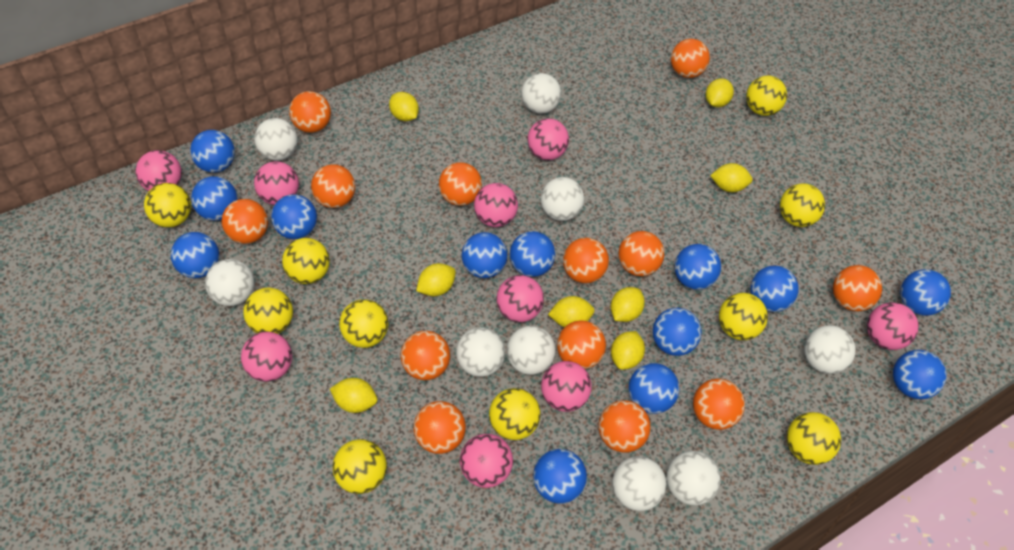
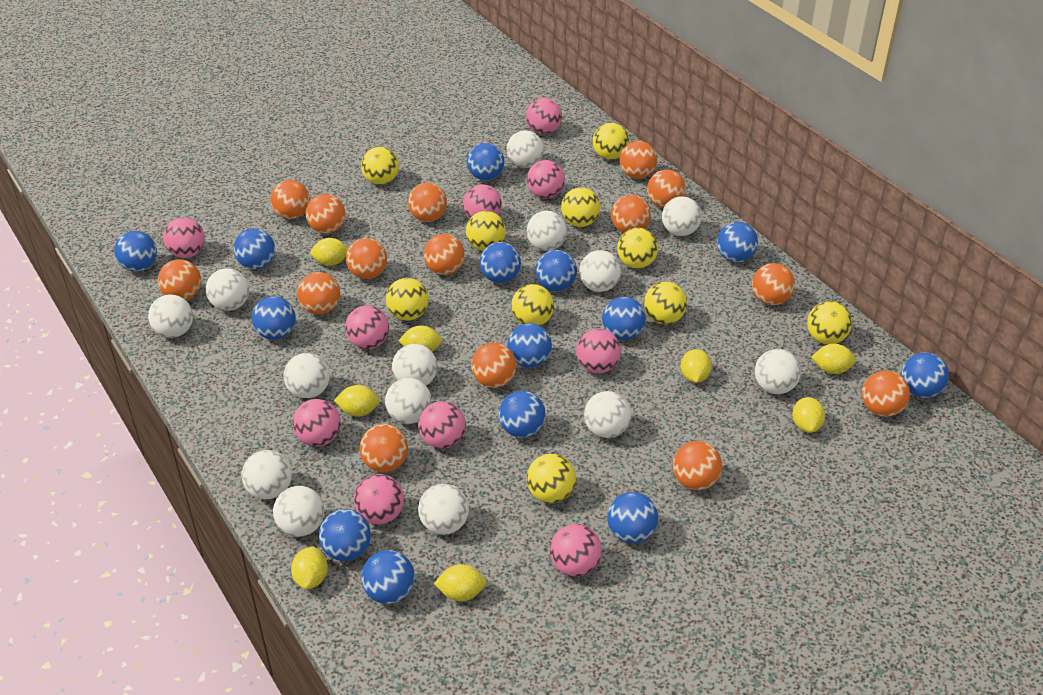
blue ball: 13 -> 14
orange ball: 13 -> 15
pink ball: 9 -> 10
white ball: 9 -> 14

